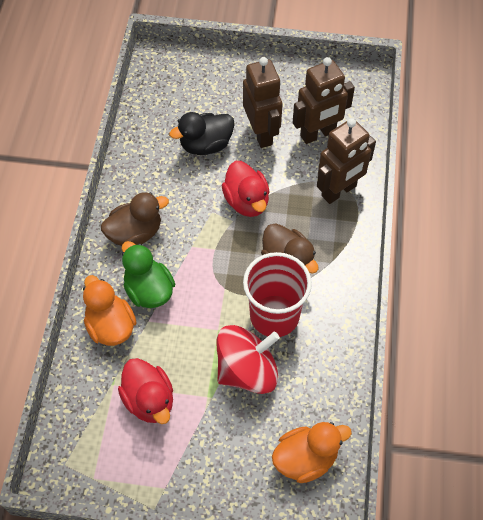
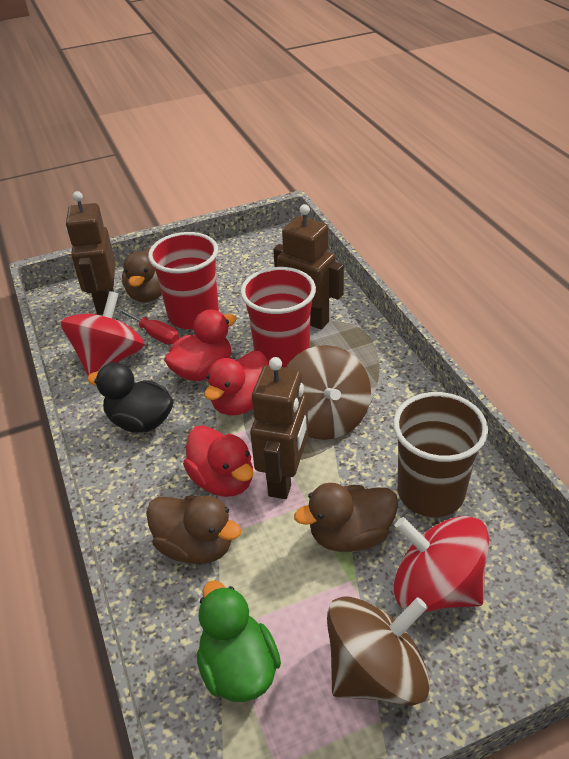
brown cup: 0 -> 1
brown duck: 2 -> 3
brown spinning top: 0 -> 2
orange duck: 2 -> 0
red cup: 1 -> 2
red duck: 2 -> 3
red screwdriver: 0 -> 1
red spinning top: 1 -> 2

